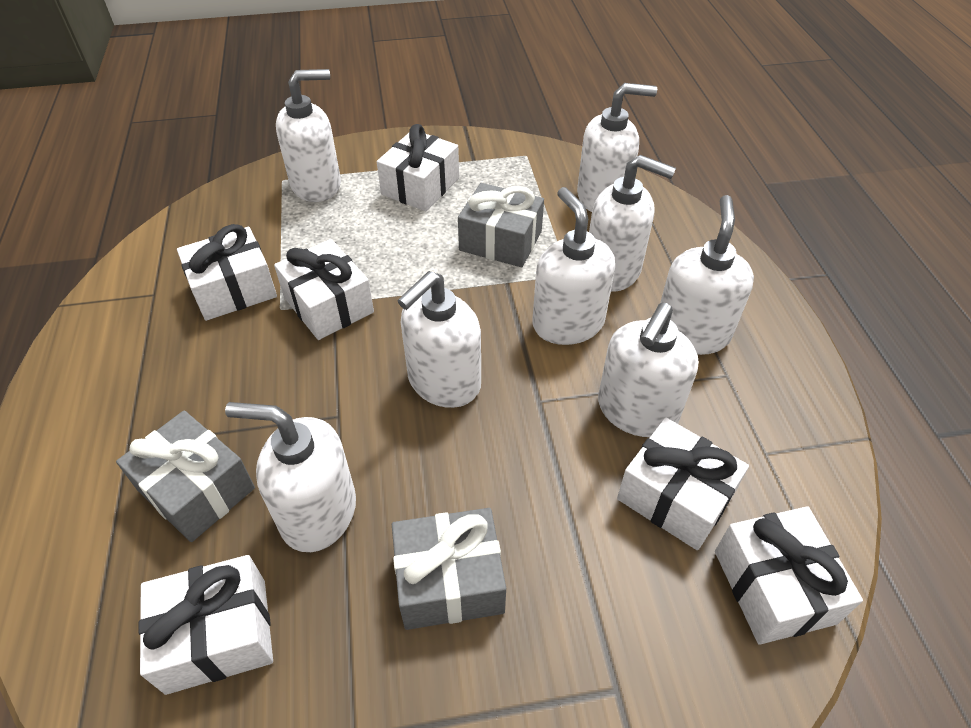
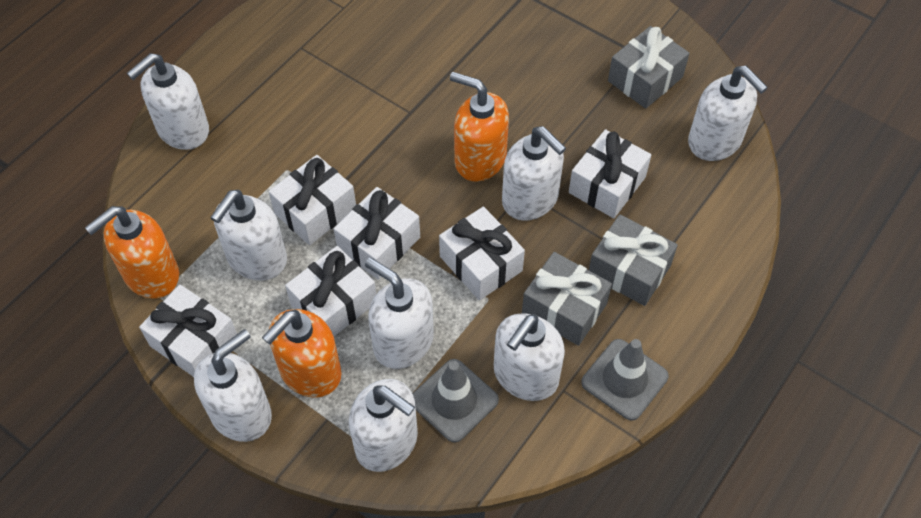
grey traffic cone: 0 -> 2
orange soap dispenser: 0 -> 3

